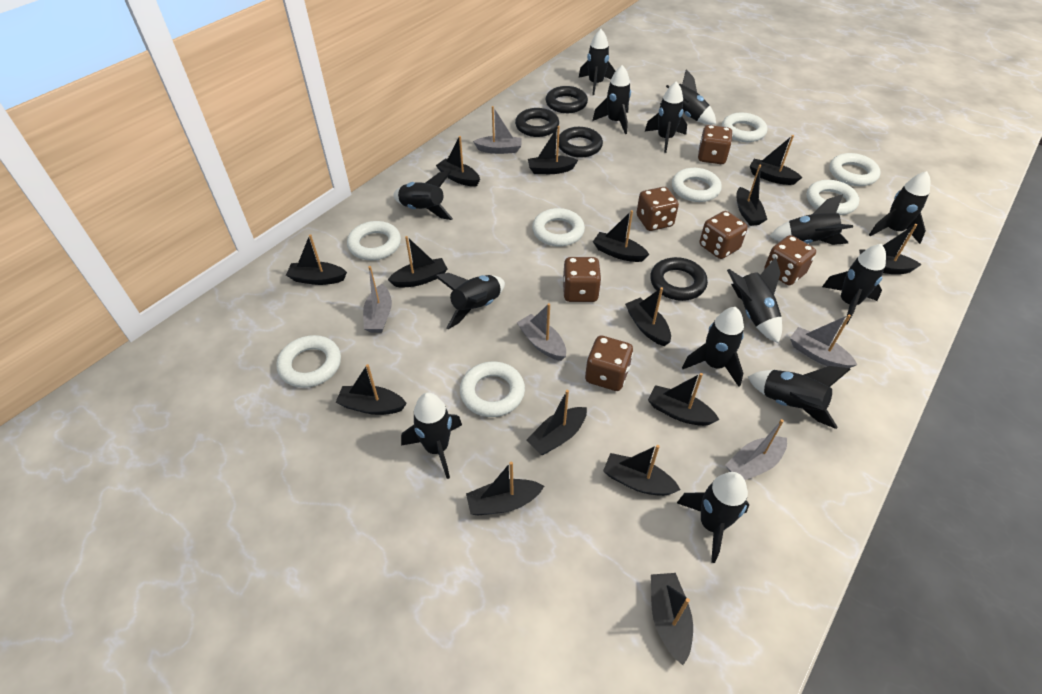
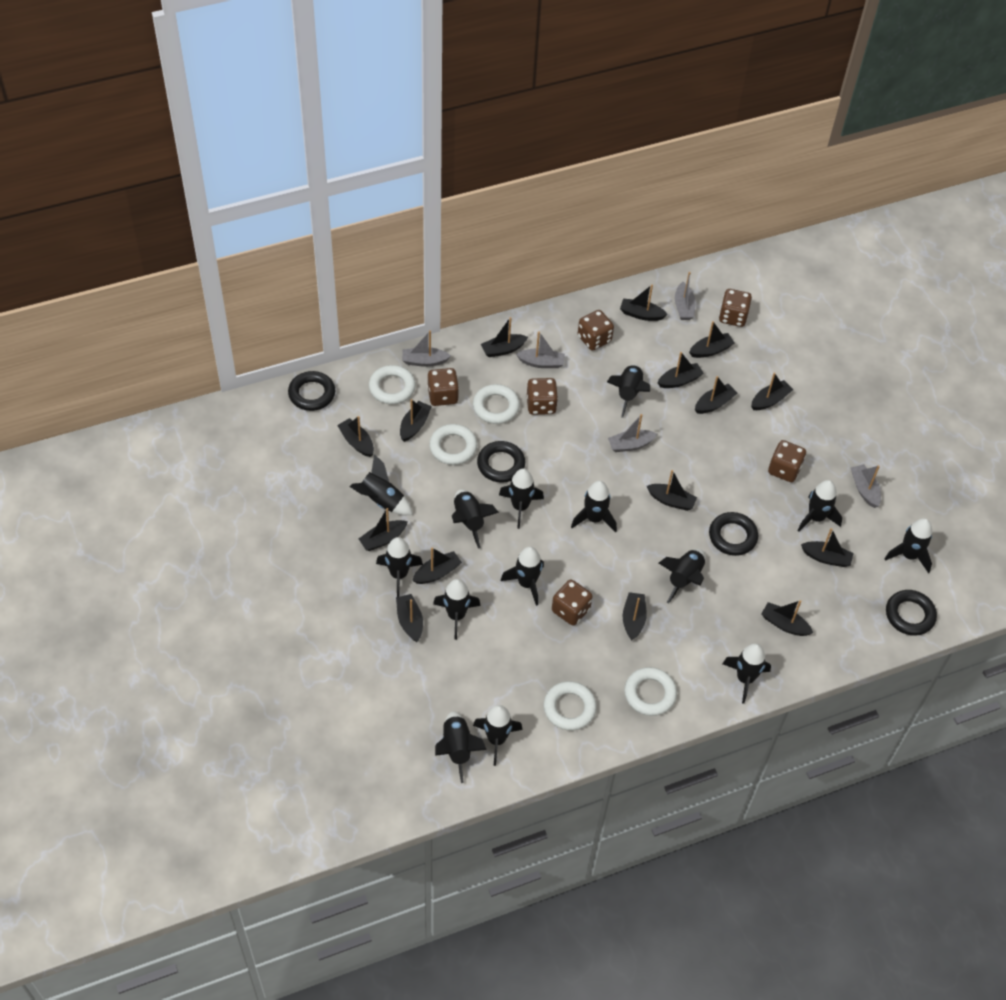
white ring: 8 -> 5

